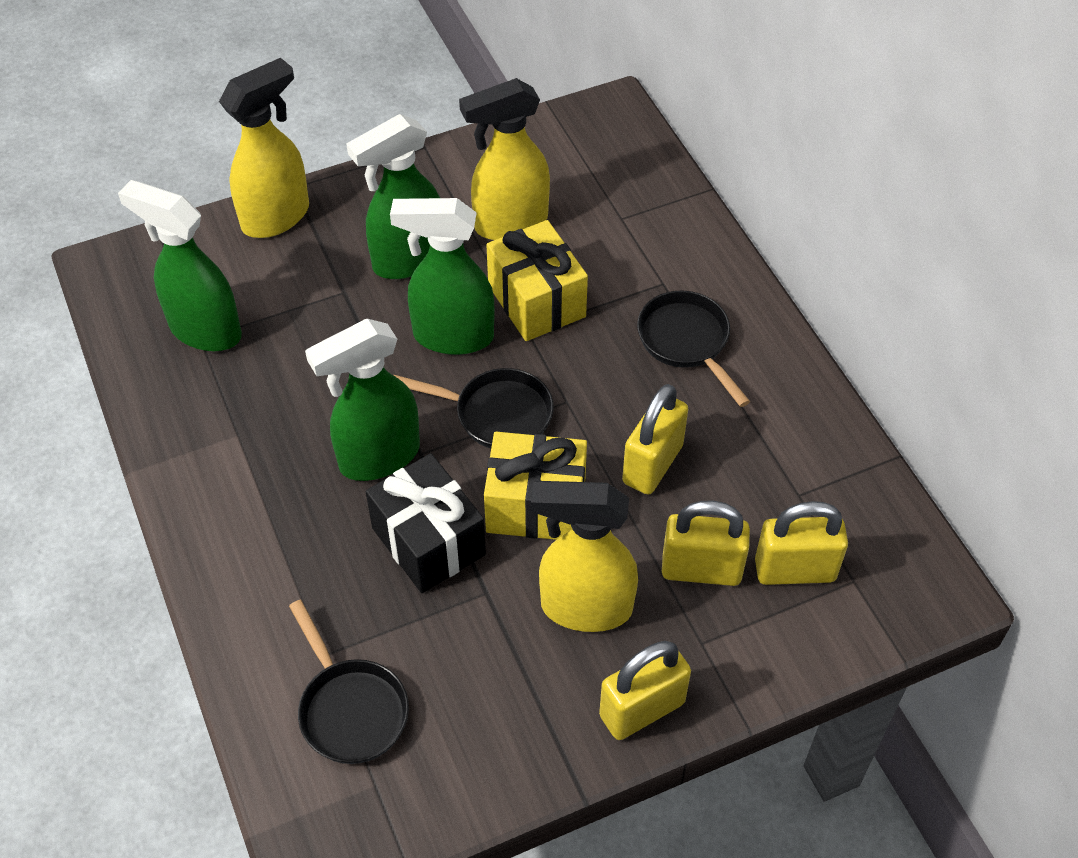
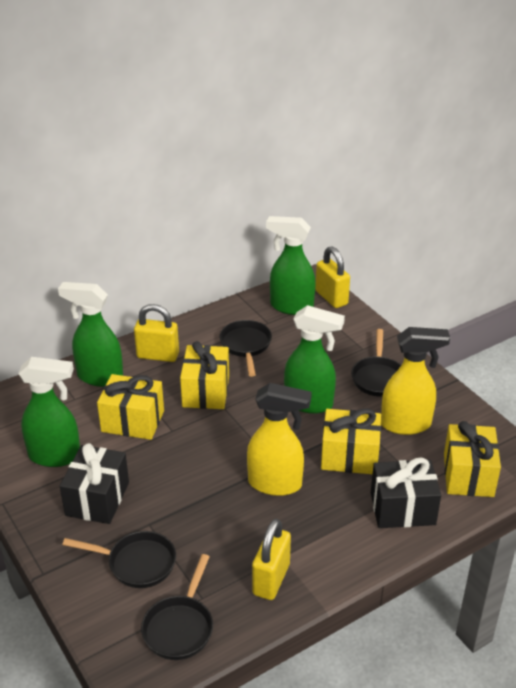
black gift: 1 -> 2
black pan: 3 -> 4
yellow gift: 2 -> 4
yellow padlock: 4 -> 3
yellow spray bottle: 3 -> 2

